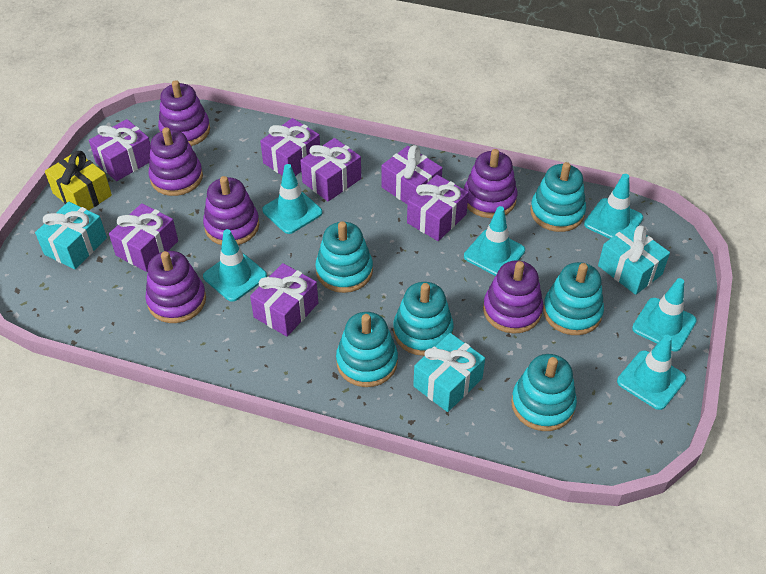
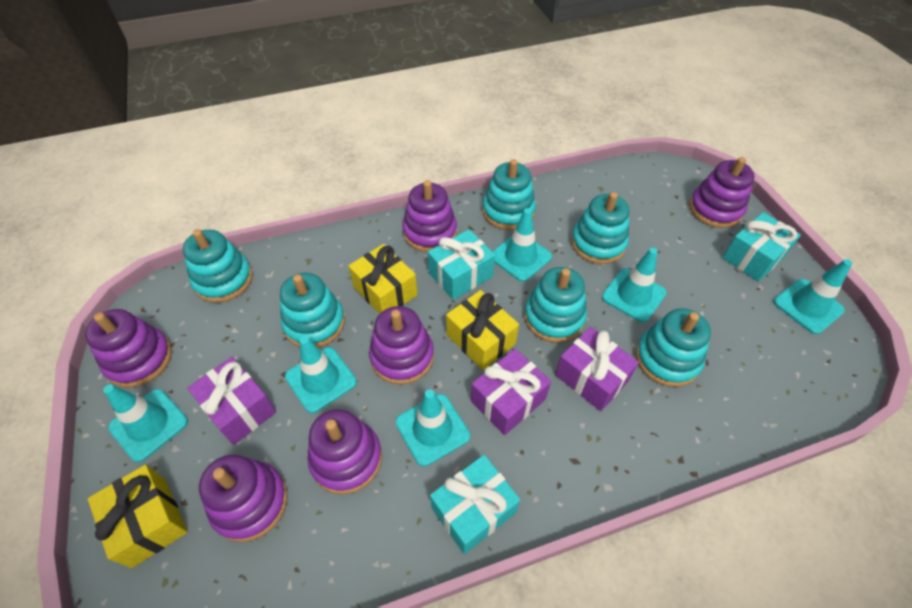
purple gift: 7 -> 3
yellow gift: 1 -> 3

